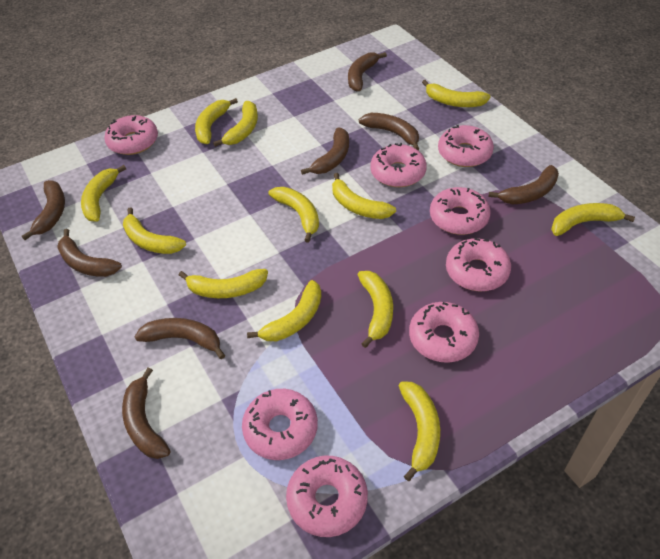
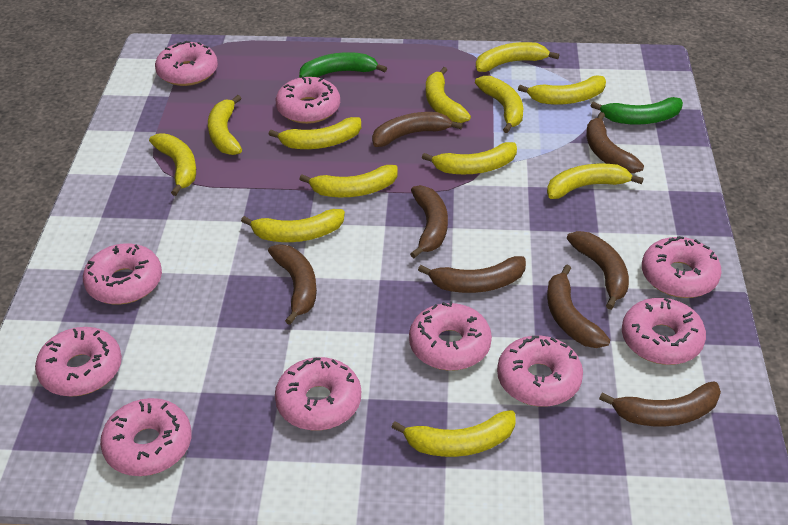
green banana: 0 -> 2
pink donut: 8 -> 10

